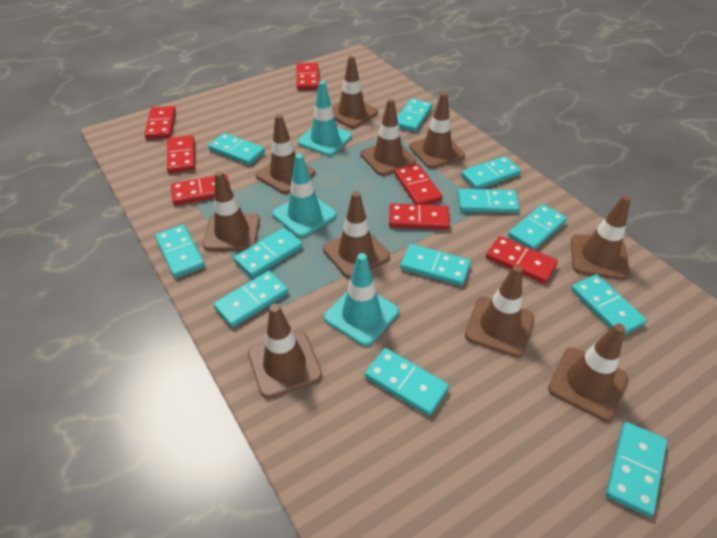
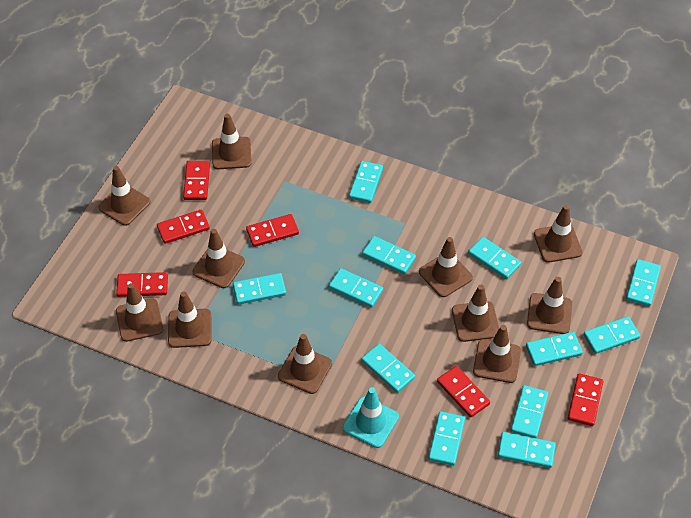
brown traffic cone: 10 -> 11
red domino: 7 -> 6
turquoise traffic cone: 3 -> 1

